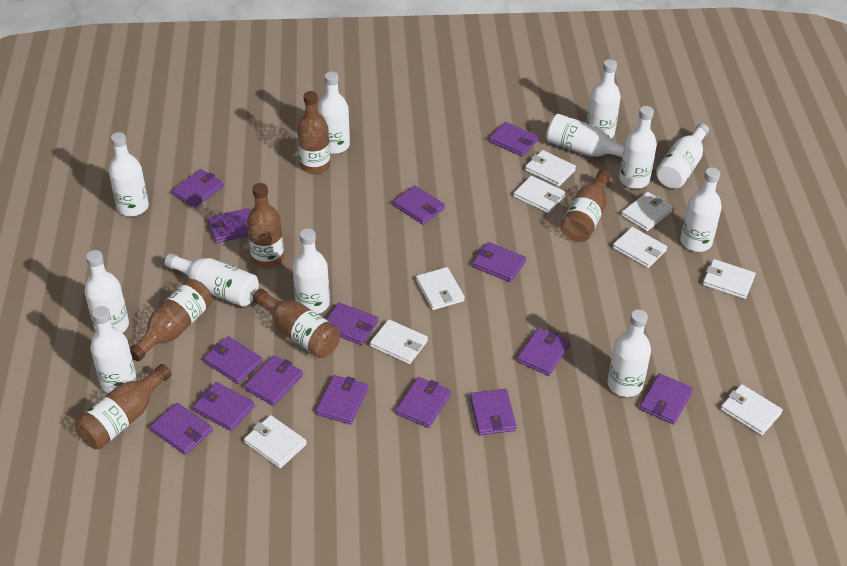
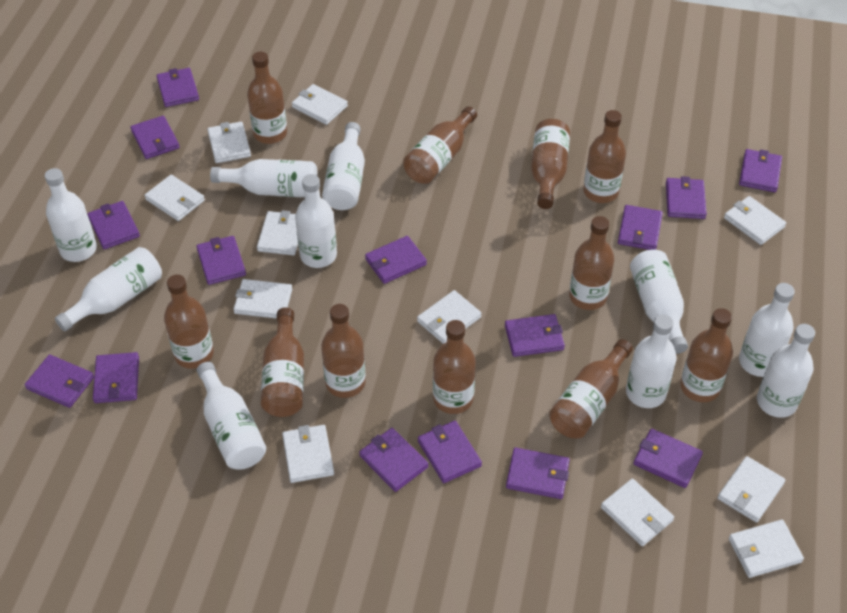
brown bottle: 6 -> 11
white bottle: 12 -> 10
white wallet: 9 -> 11

